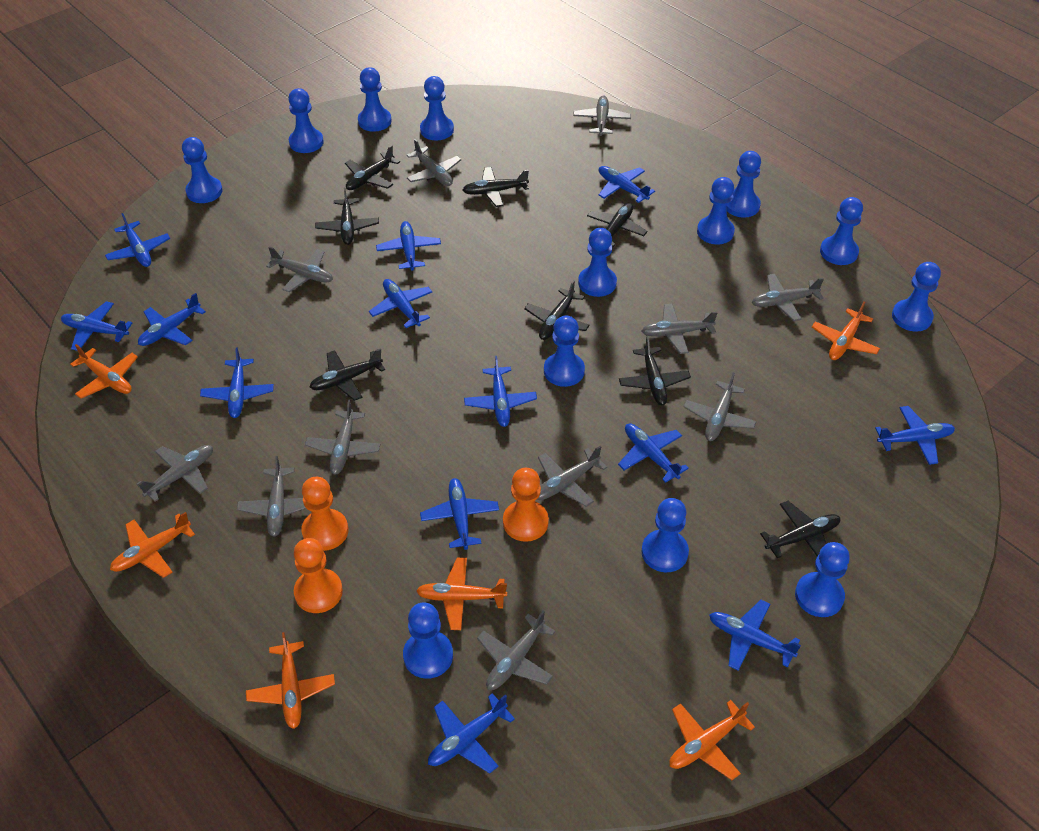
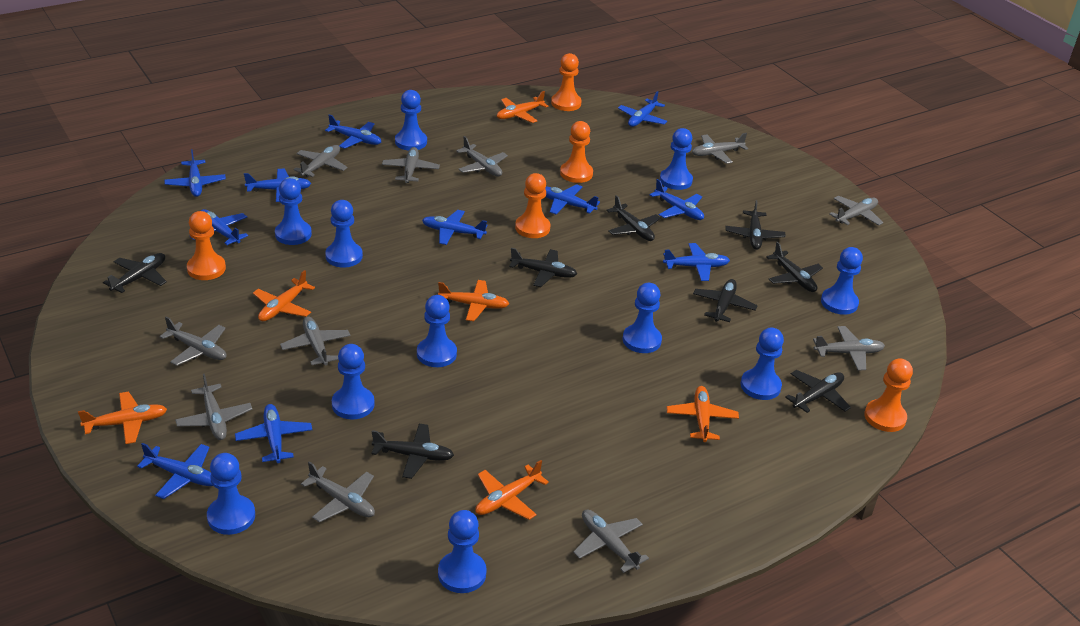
blue pawn: 13 -> 11
blue plane: 13 -> 11
orange pawn: 3 -> 5

